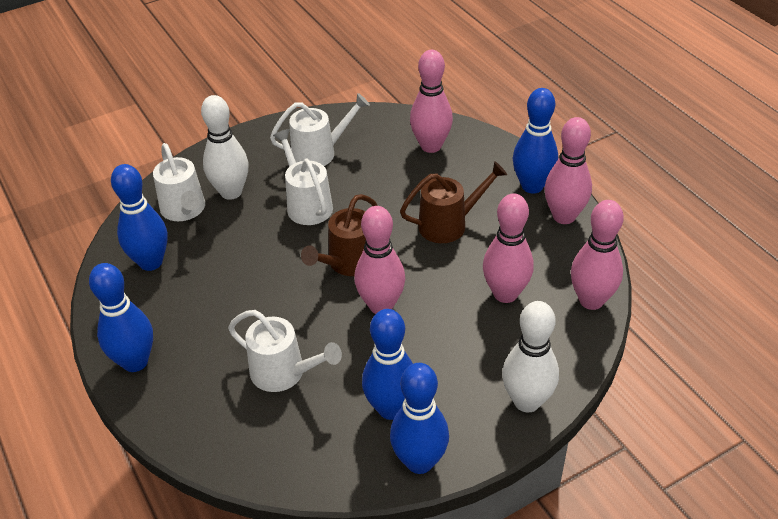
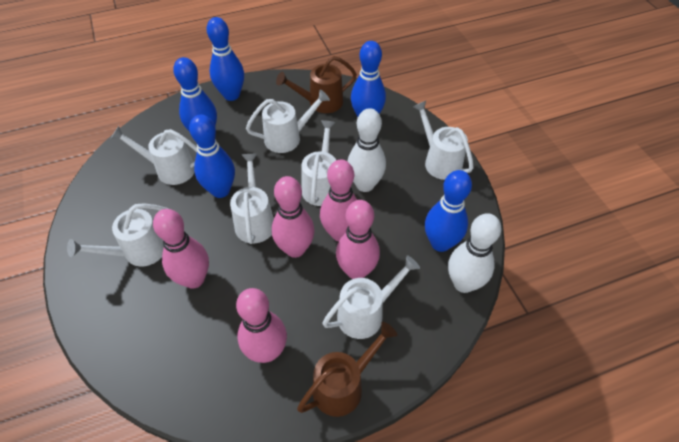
white watering can: 4 -> 7

